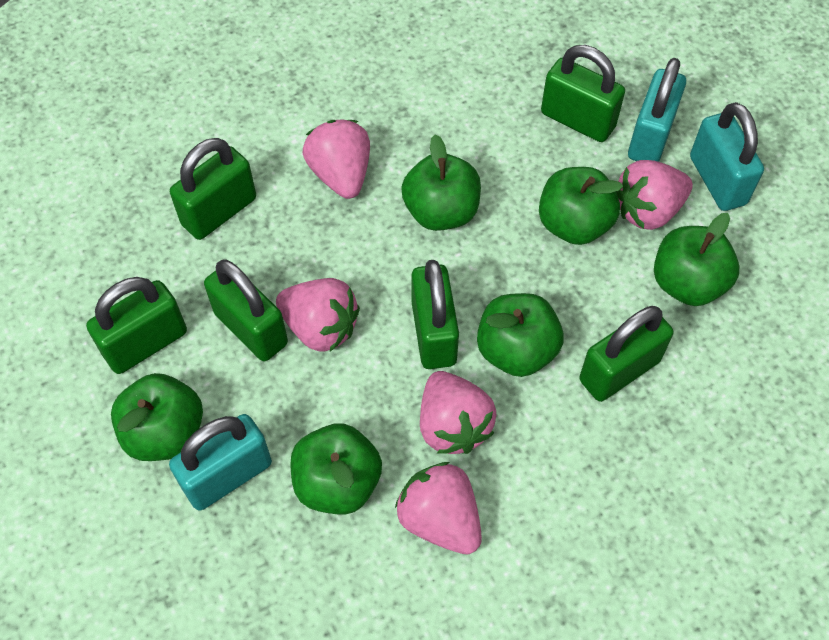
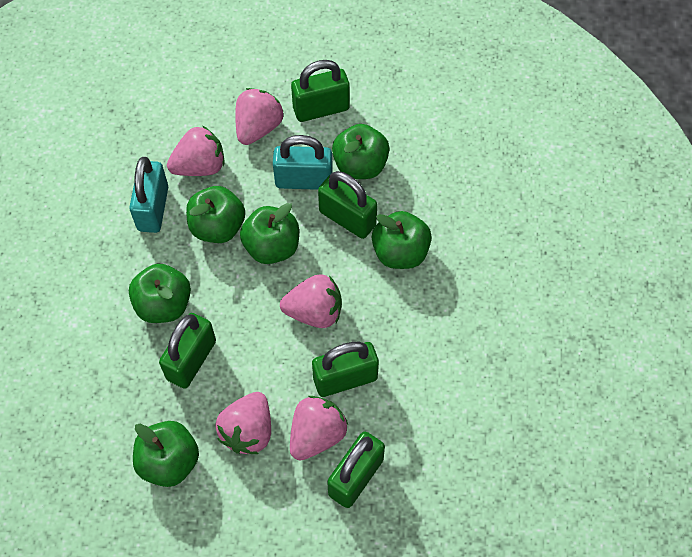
green padlock: 6 -> 5
turquoise padlock: 3 -> 2

